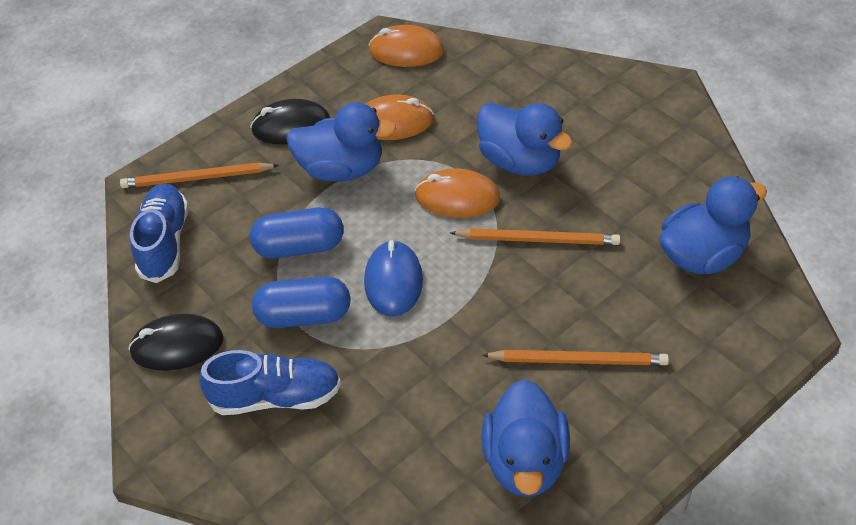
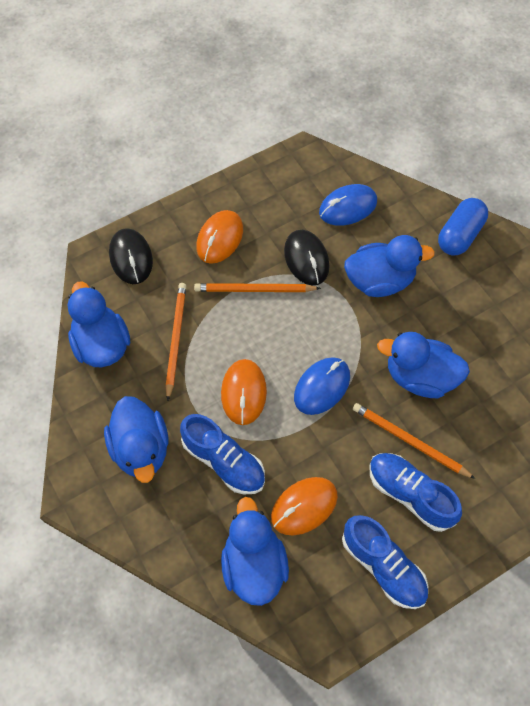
blue capsule: 2 -> 1
blue duck: 4 -> 5
blue mouse: 1 -> 2
blue shoe: 2 -> 3

